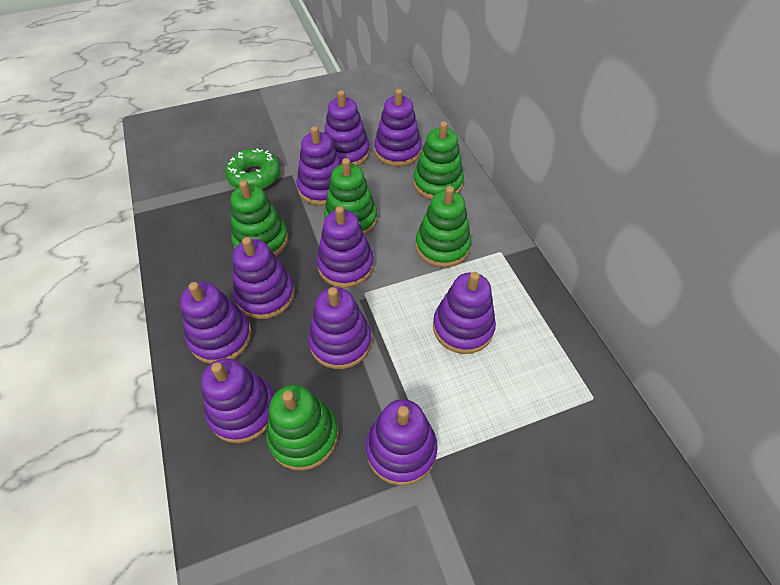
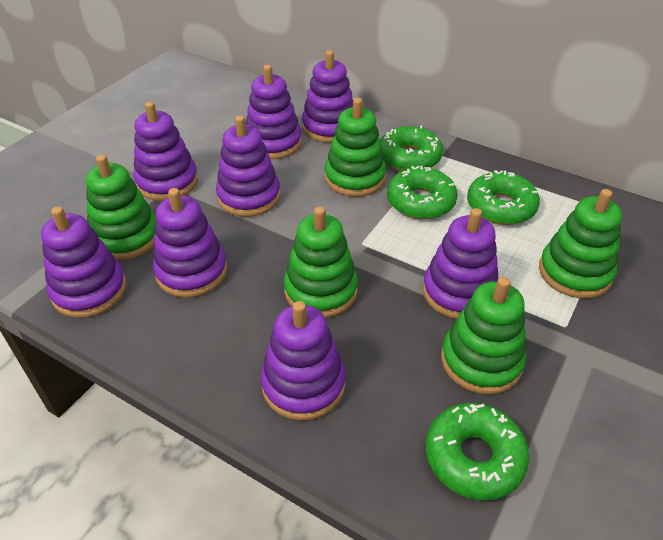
green donut: 1 -> 4
purple stacking toy: 10 -> 8

